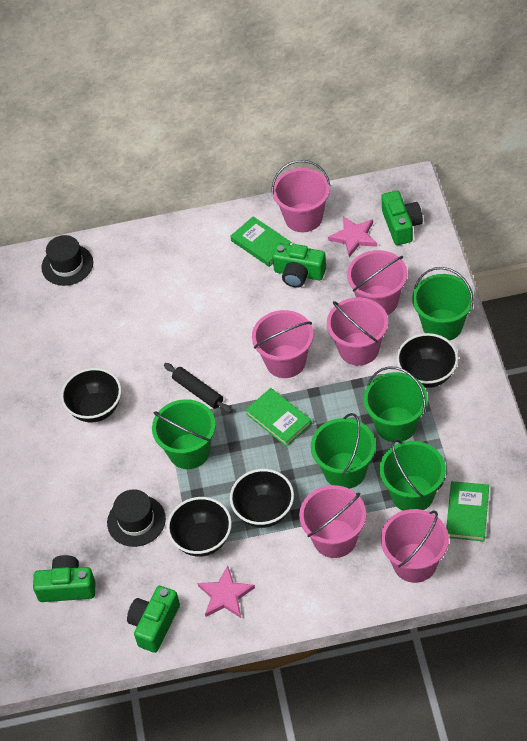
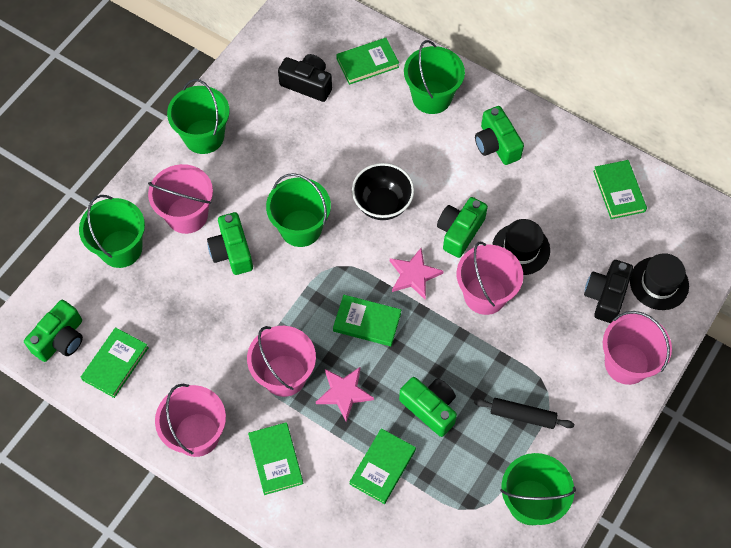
black bowl: 4 -> 1
black camera: 0 -> 2
green book: 3 -> 6
green camera: 4 -> 5
pink bucket: 6 -> 5

